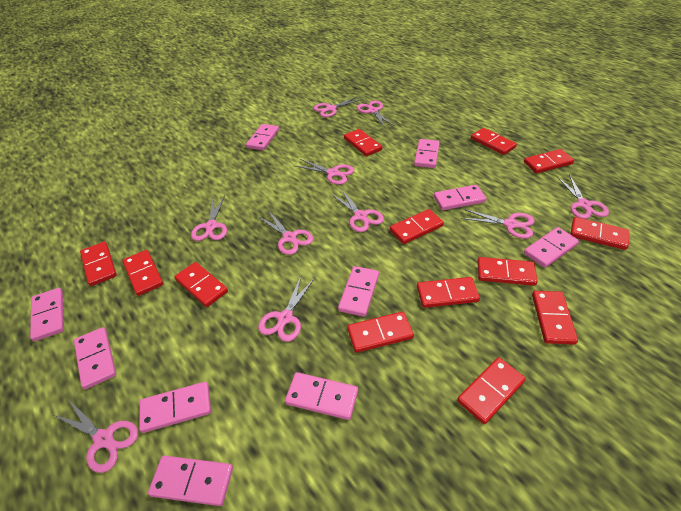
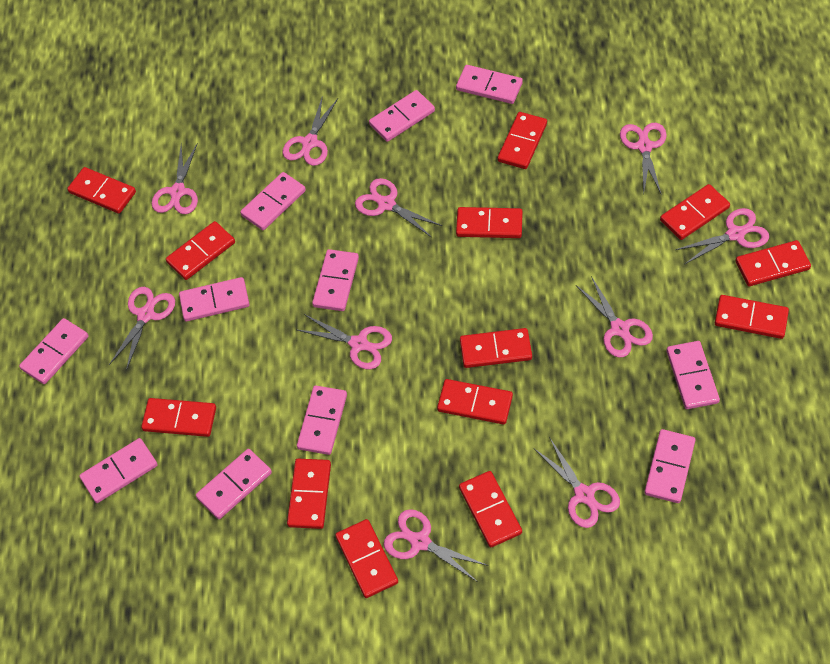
pink domino: 10 -> 11

